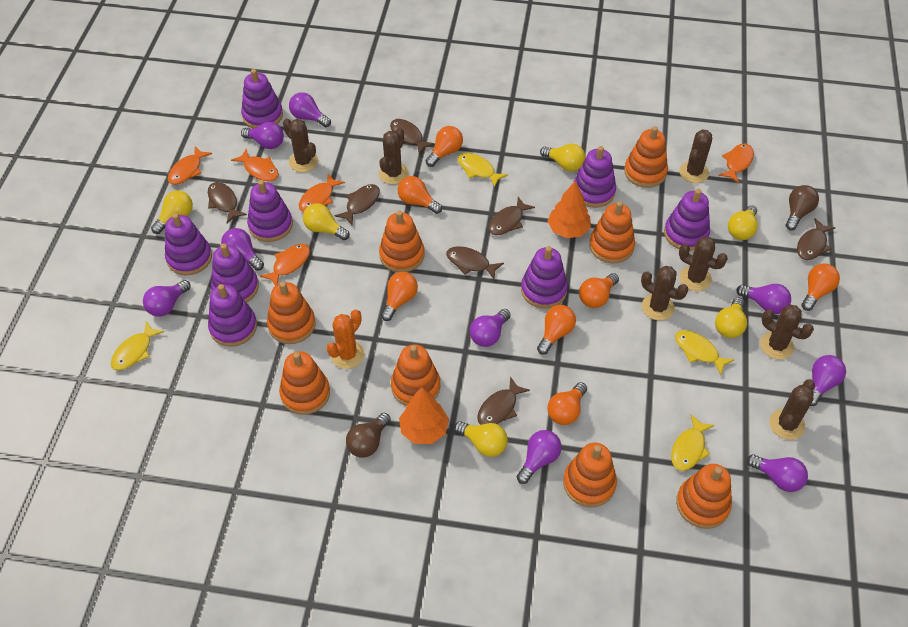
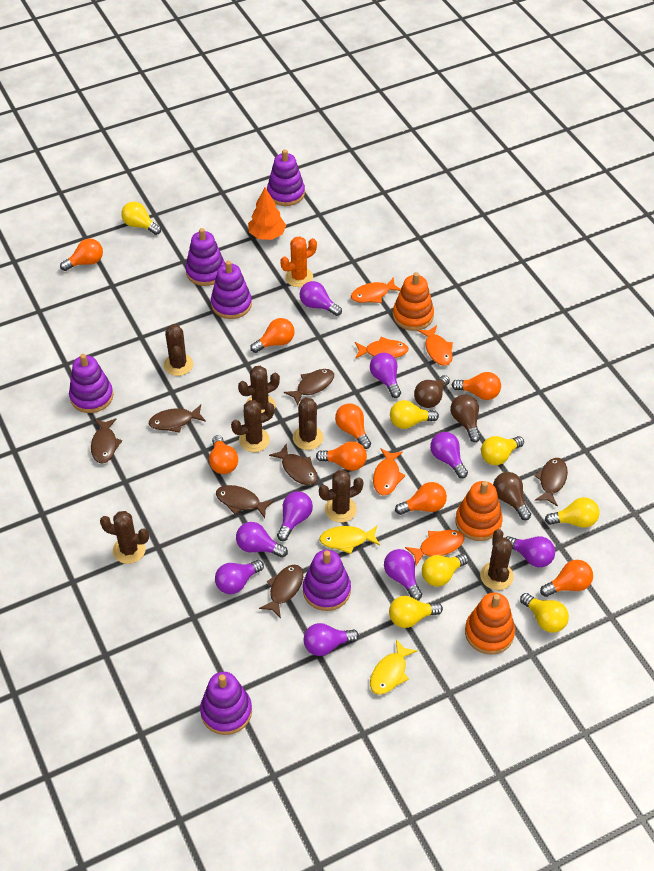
brown light bulb: 2 -> 3
orange light bulb: 7 -> 8
orange stacking toy: 8 -> 3
orange tree: 2 -> 1
purple stacking toy: 8 -> 6
yellow fish: 4 -> 2
yellow light bulb: 6 -> 7

